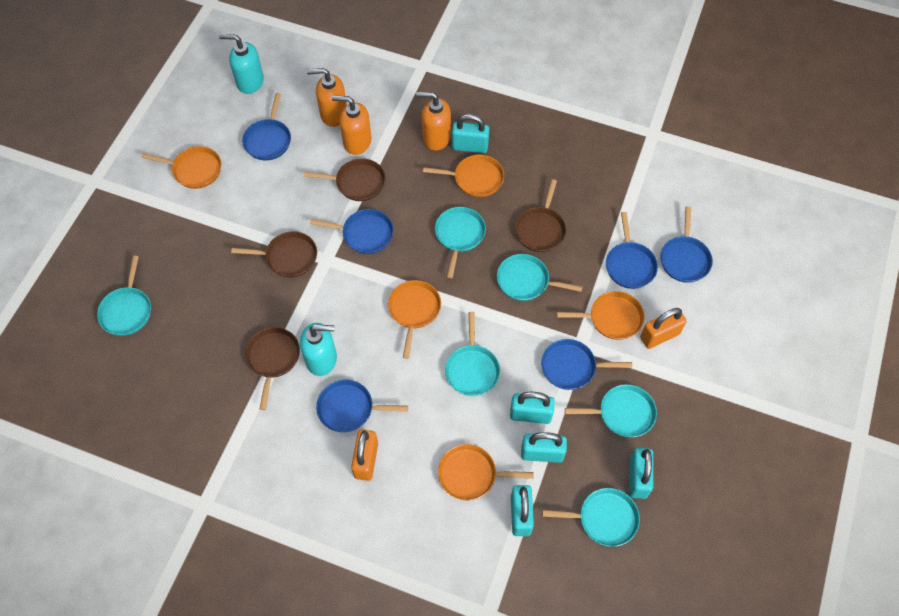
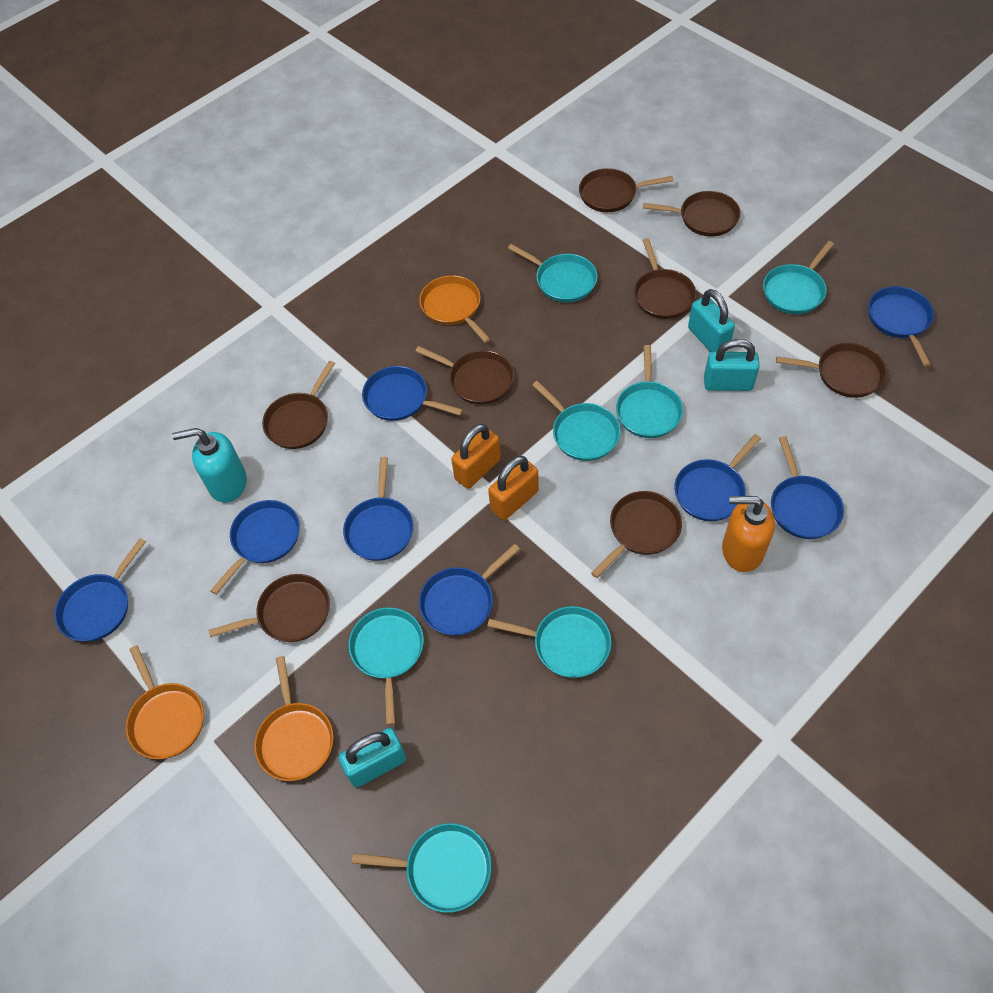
blue pan: 6 -> 8
brown pan: 4 -> 8
orange pan: 5 -> 3
orange soap dispenser: 3 -> 1
turquoise padlock: 5 -> 3
turquoise pan: 6 -> 7
turquoise soap dispenser: 2 -> 1

